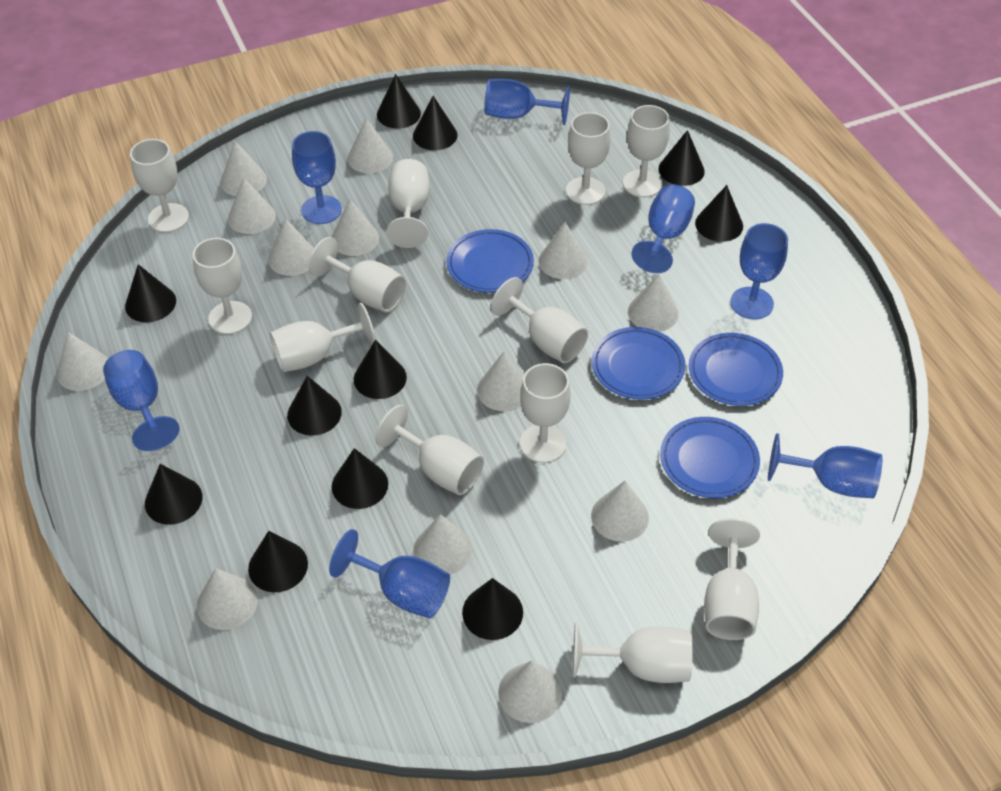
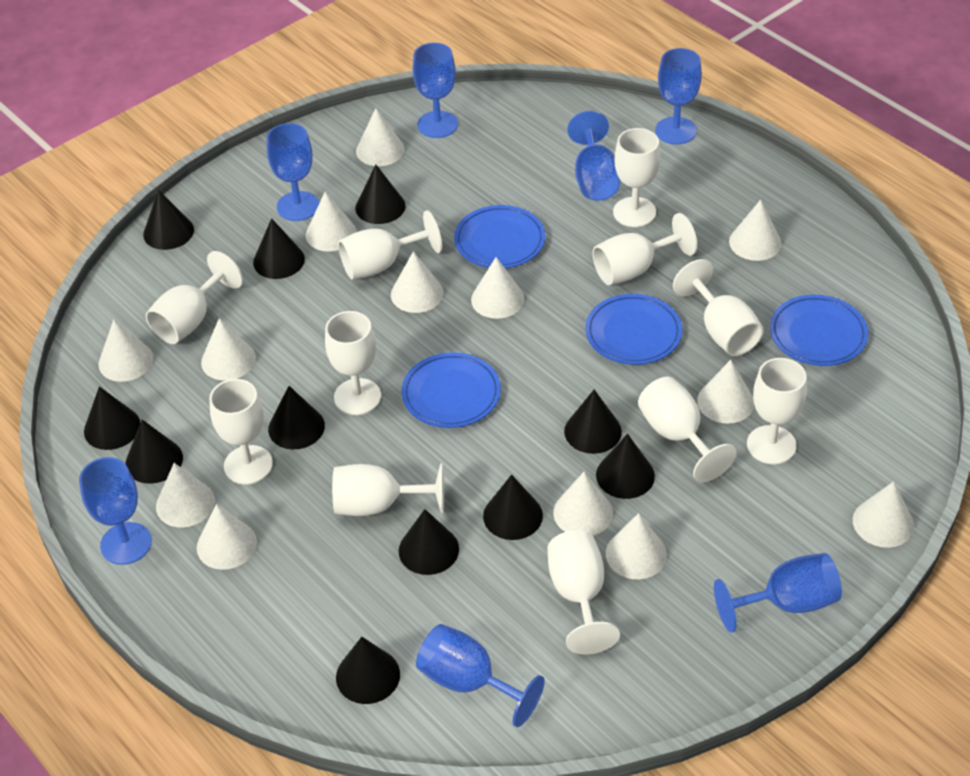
white goblet: 12 -> 11

